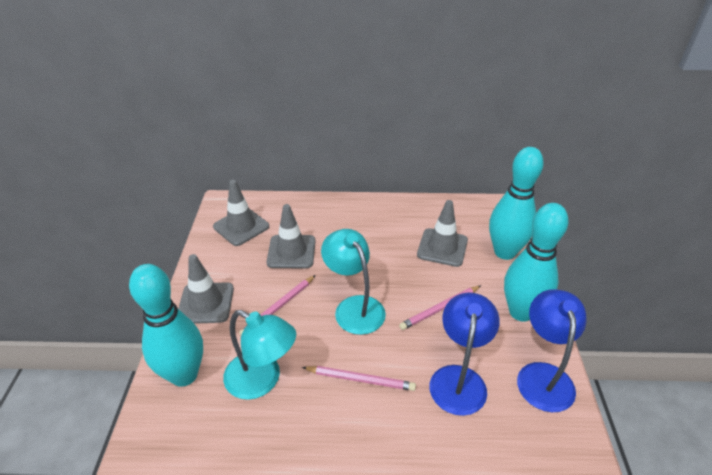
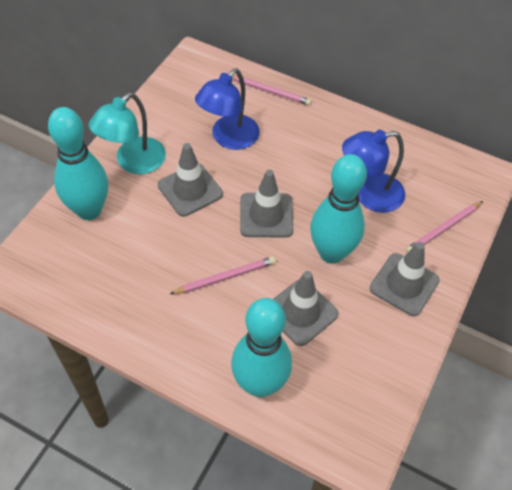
turquoise lamp: 2 -> 1

